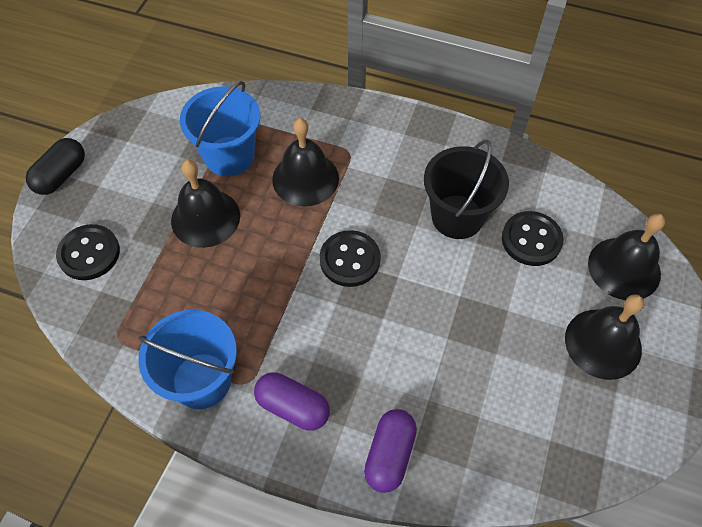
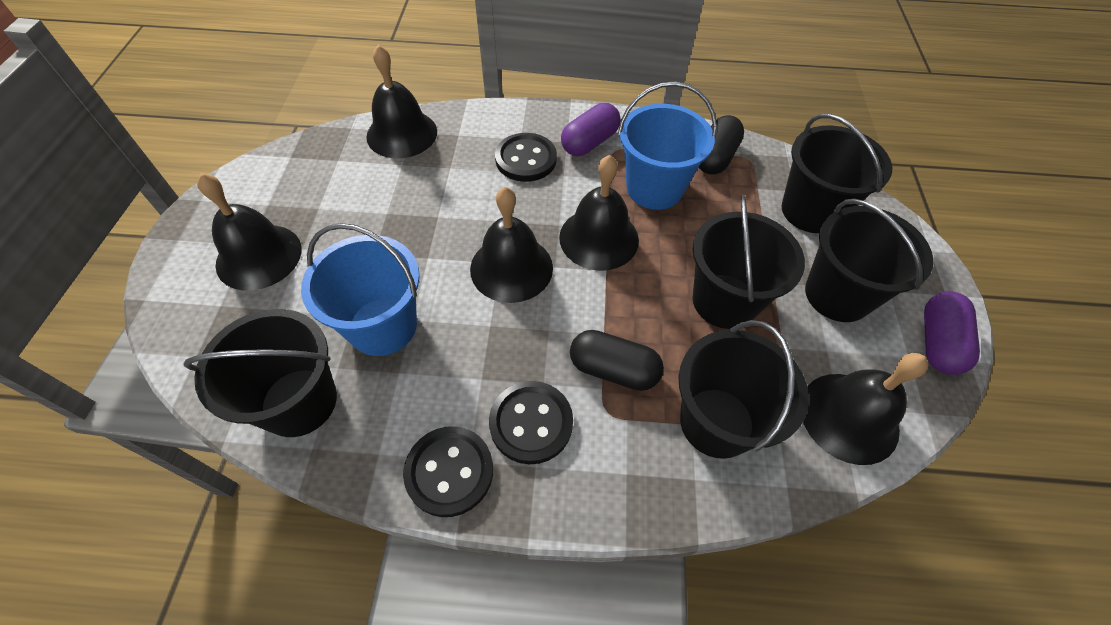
black bell: 4 -> 5
black bucket: 1 -> 5
black capsule: 1 -> 2

